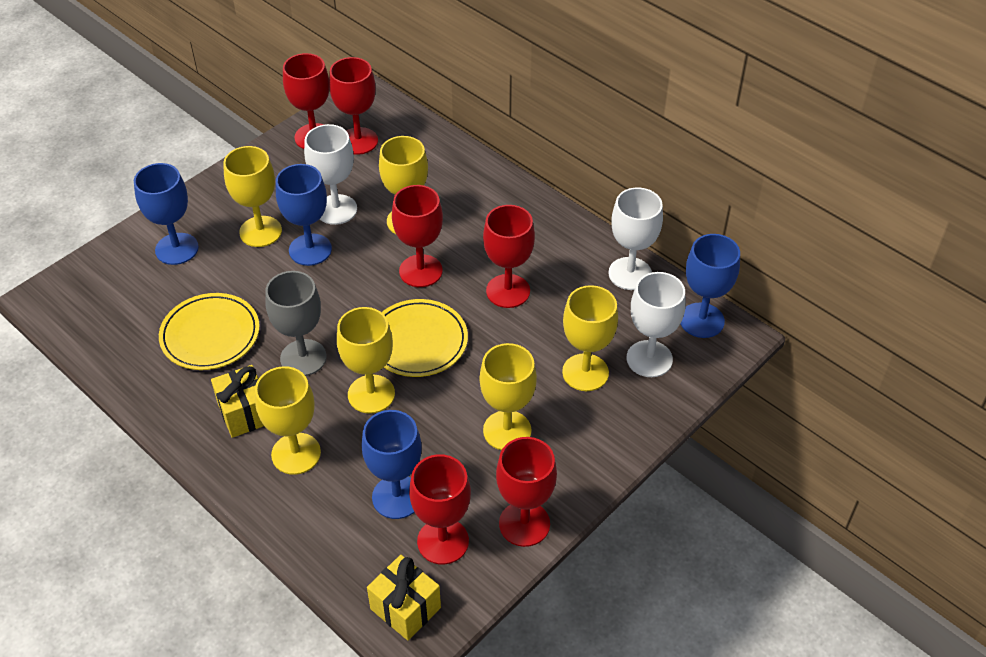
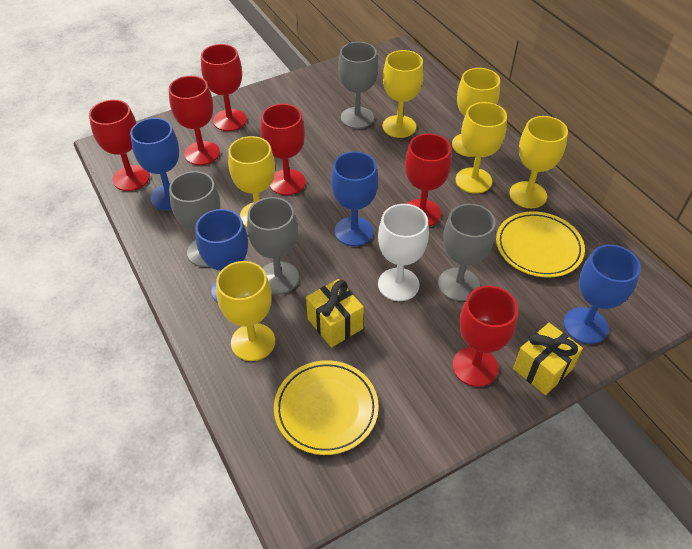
grey goblet: 1 -> 4
white goblet: 3 -> 1

